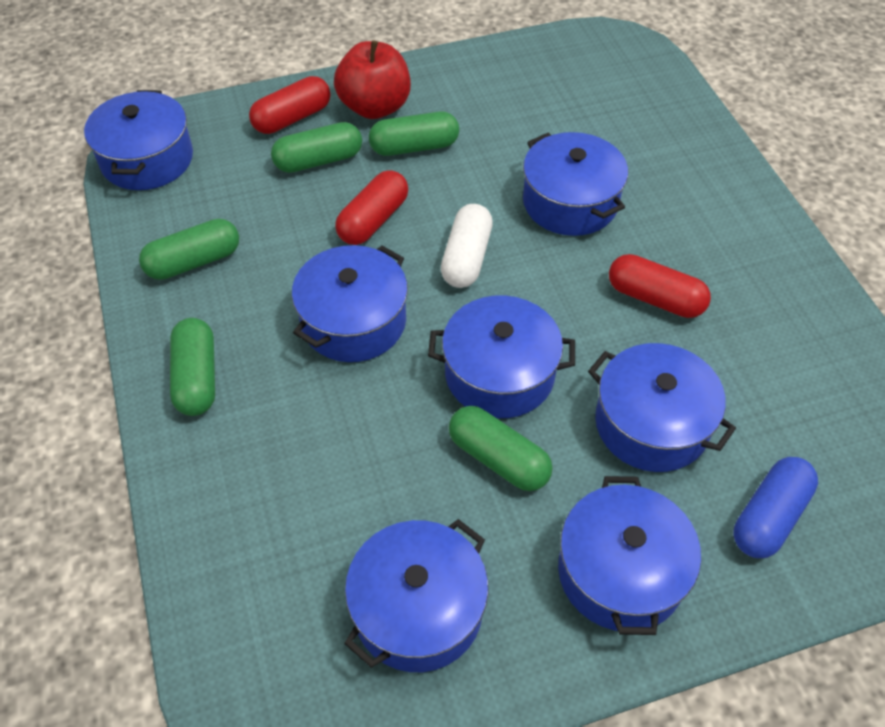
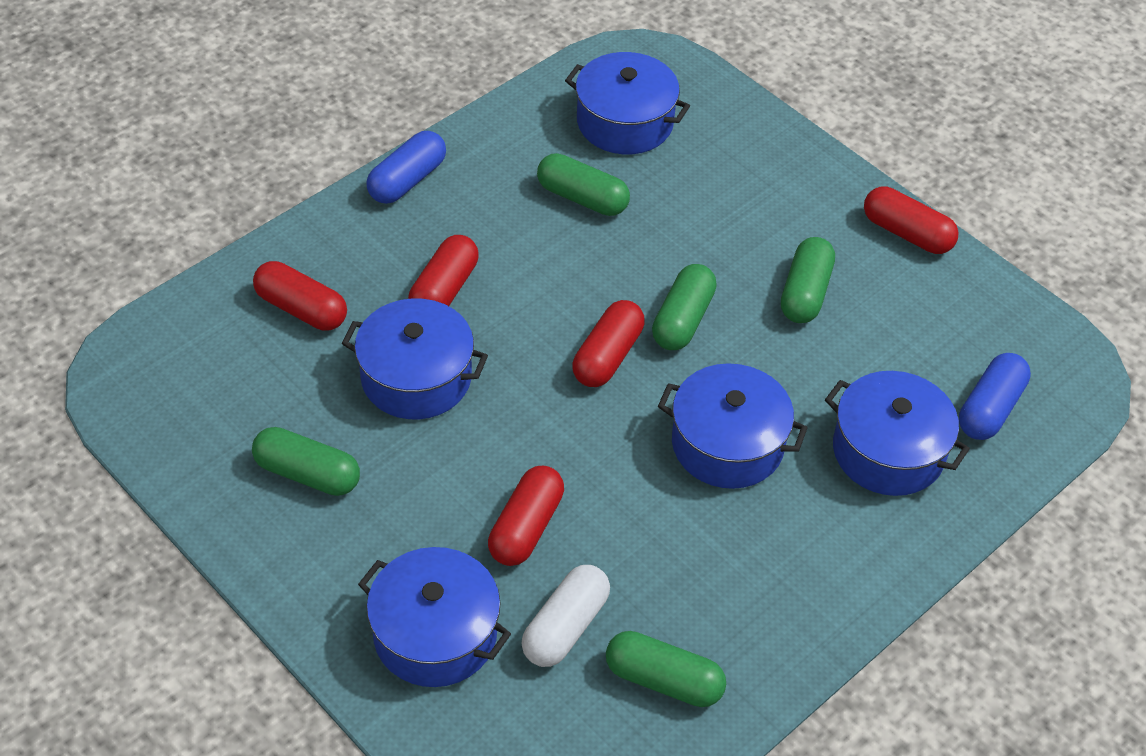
blue capsule: 1 -> 2
blue pot: 7 -> 5
red apple: 1 -> 0
red capsule: 3 -> 5

